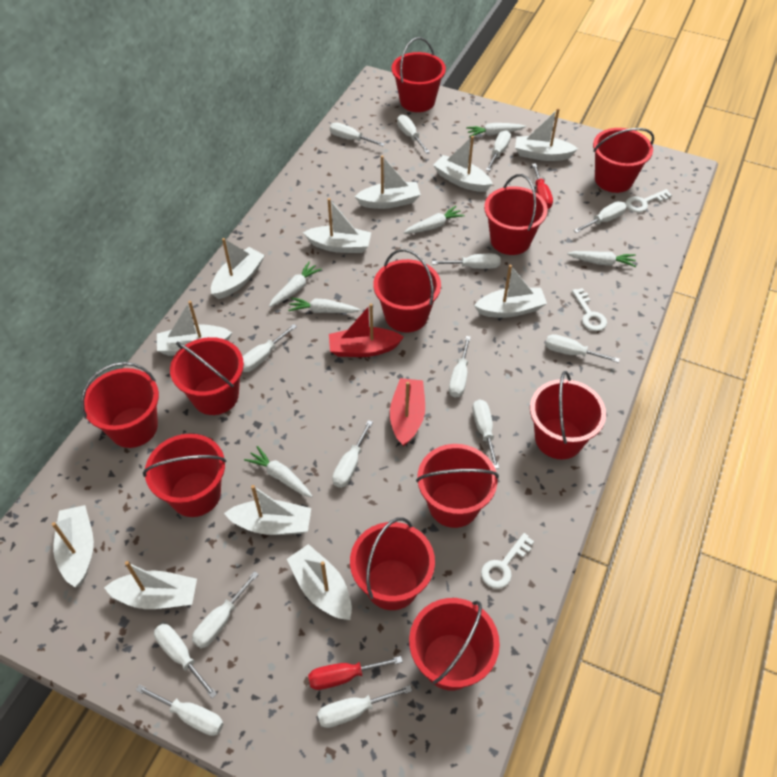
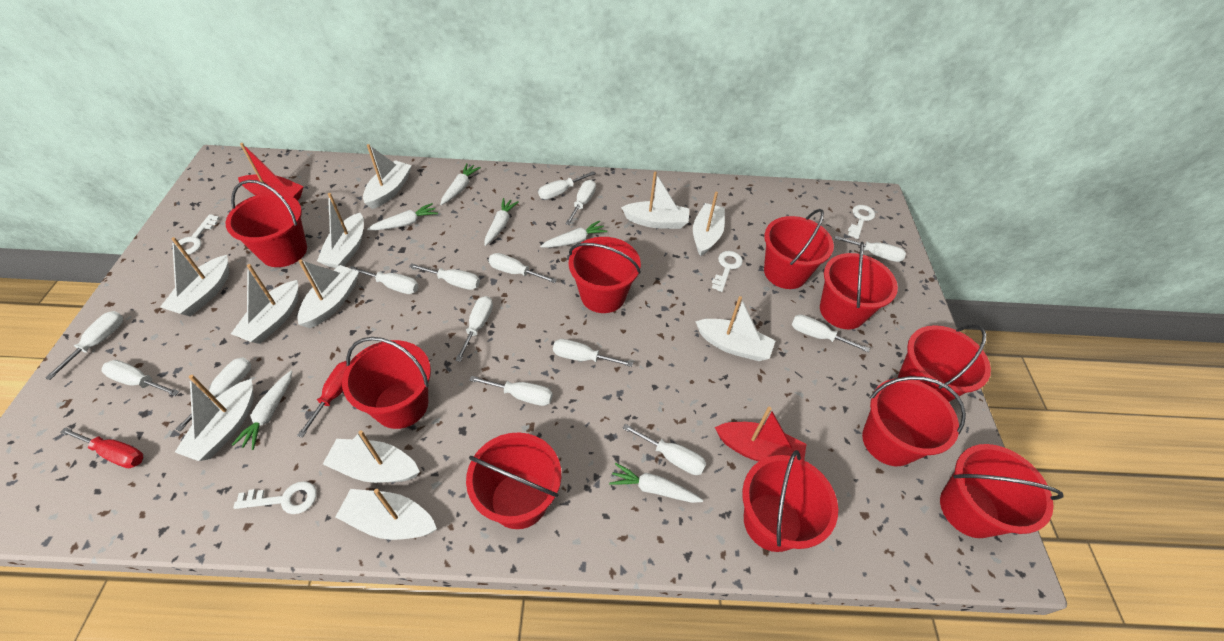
red bucket: 11 -> 10
white key: 3 -> 4

